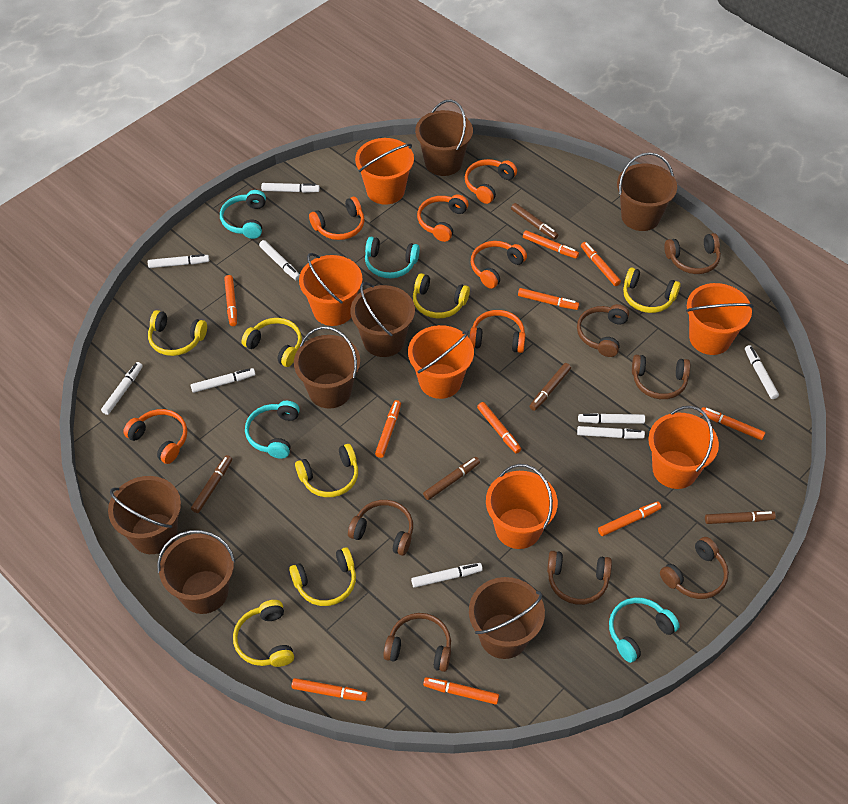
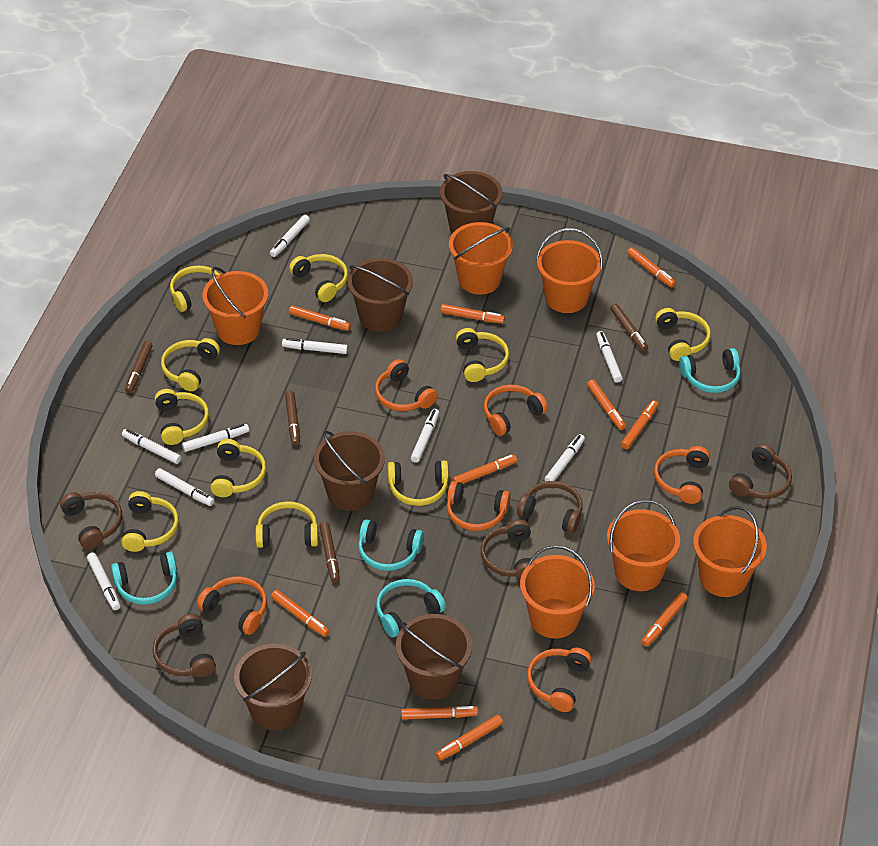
brown bucket: 7 -> 5
brown headphones: 7 -> 5
brown marker: 5 -> 4
yellow headphones: 7 -> 10

